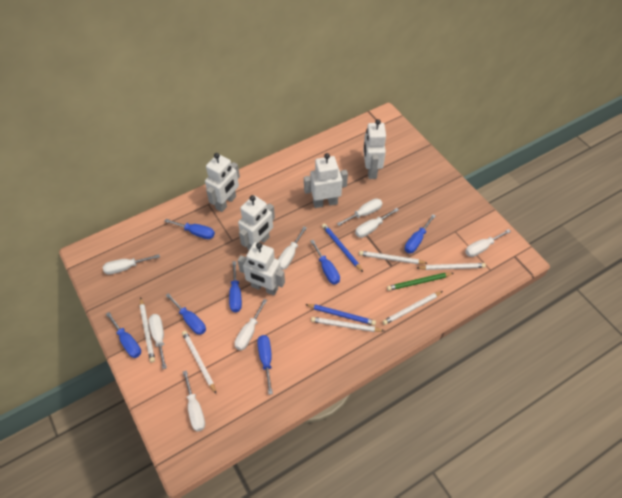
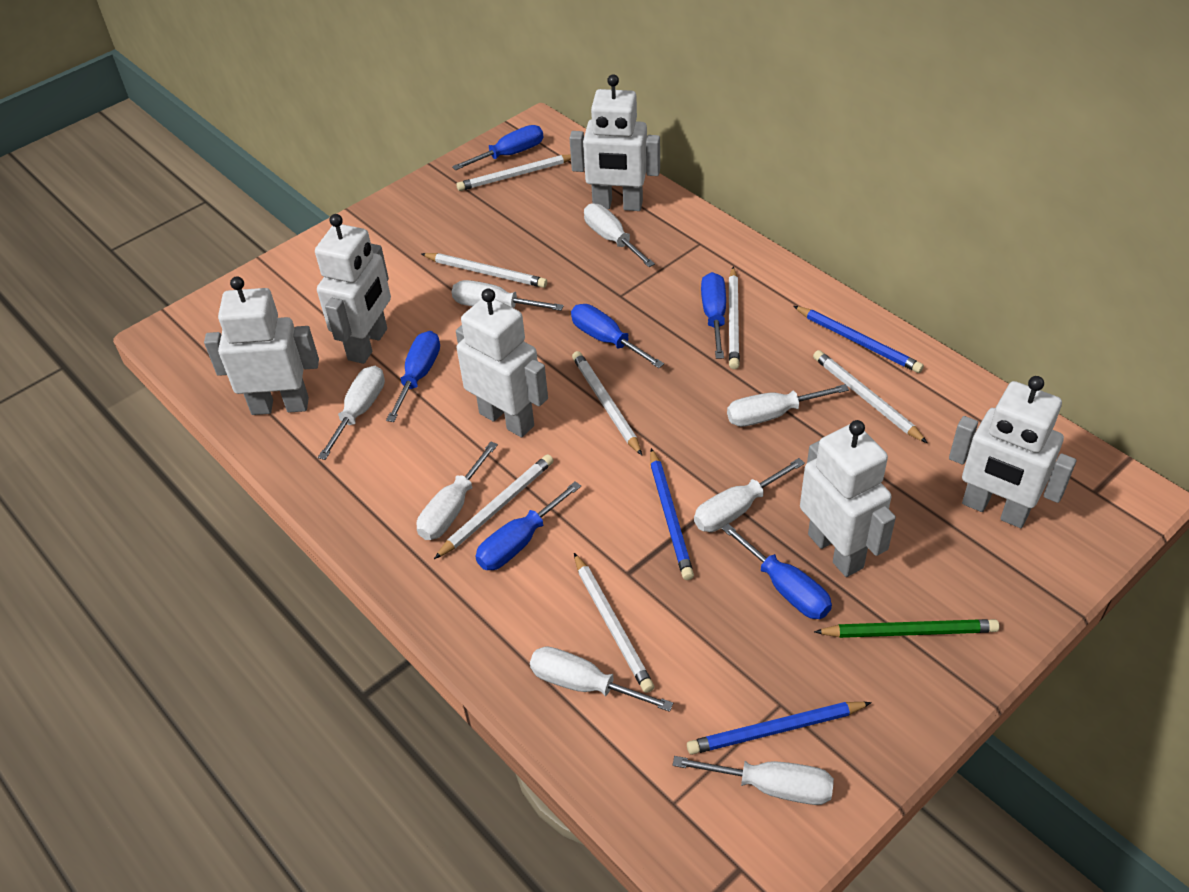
blue pencil: 2 -> 3
blue screwdriver: 7 -> 6
white pencil: 6 -> 7
white robot: 5 -> 6

